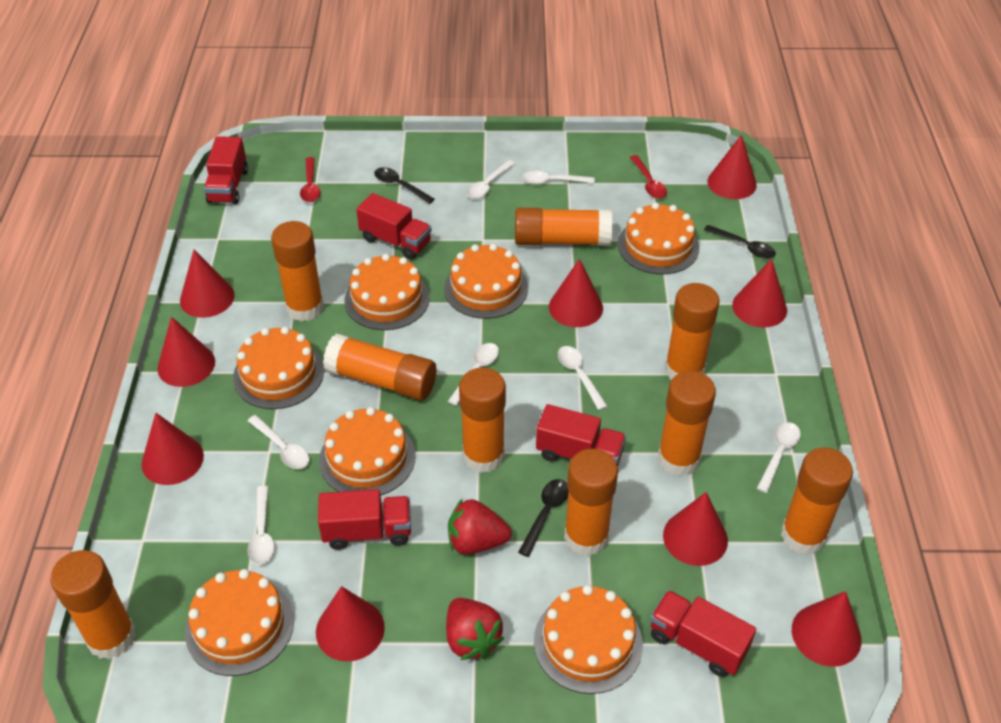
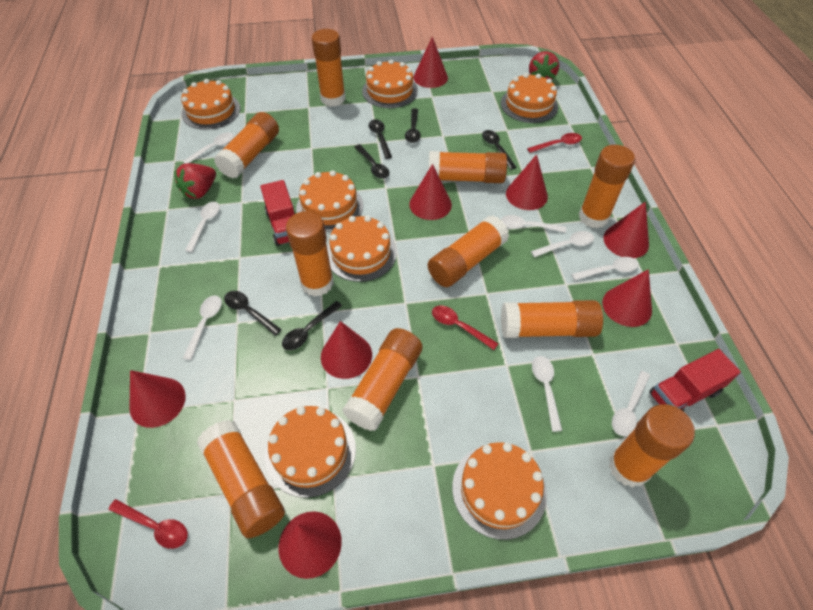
black spoon: 3 -> 6
orange glue stick: 9 -> 10
red cone: 9 -> 8
red spoon: 2 -> 3
red truck: 5 -> 2
white spoon: 7 -> 8

